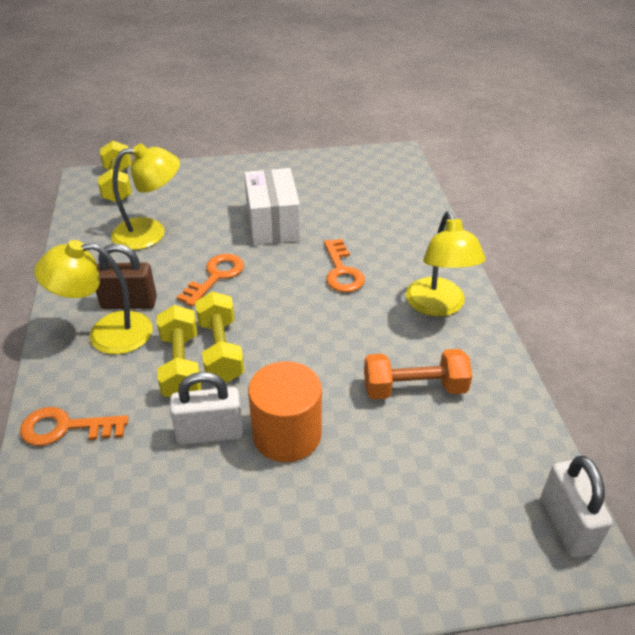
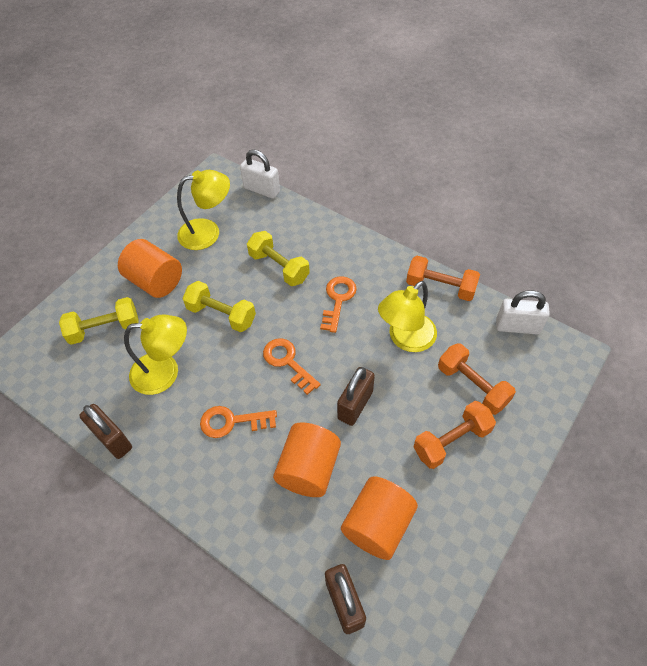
brown padlock: 1 -> 3
orange cylinder: 1 -> 3
orange dumbbell: 1 -> 3
white box: 1 -> 0

